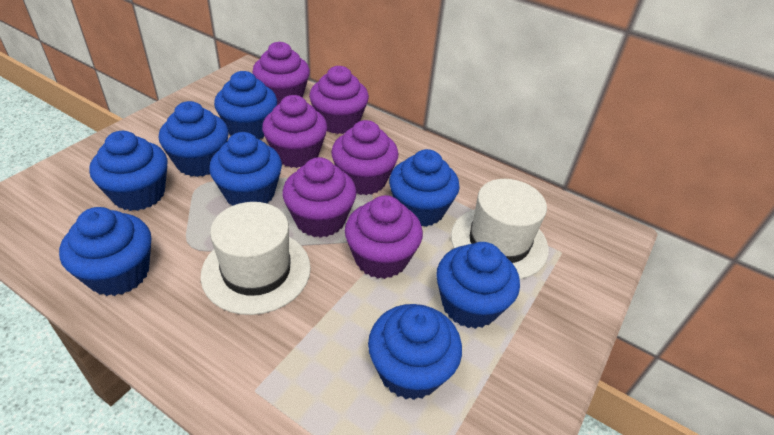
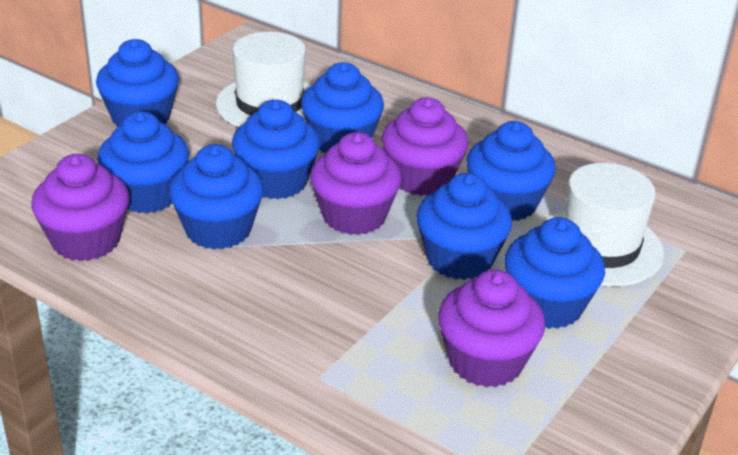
purple cupcake: 6 -> 4

